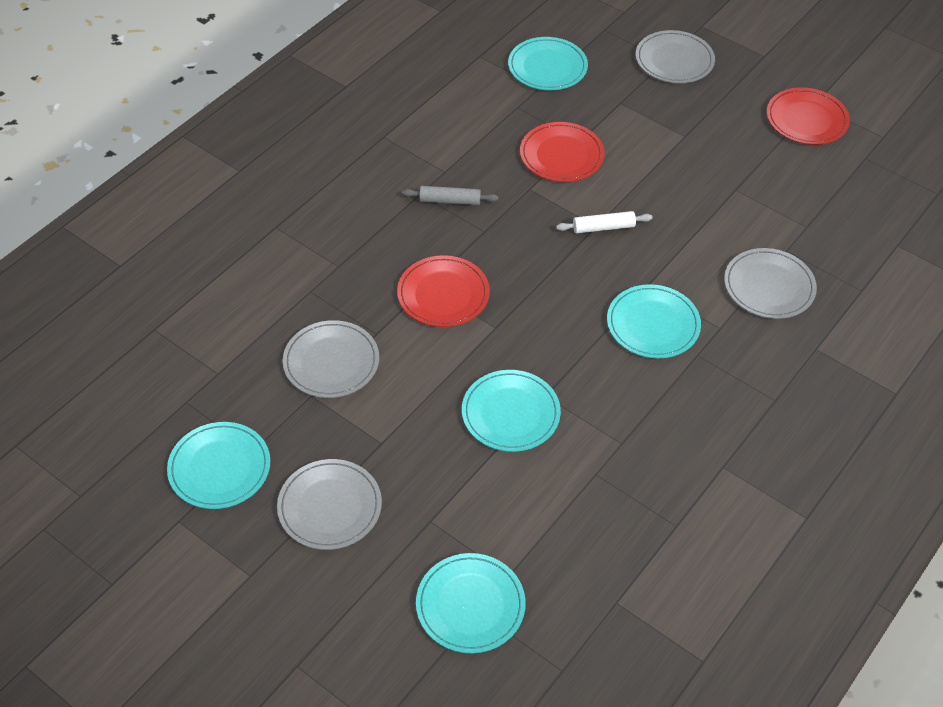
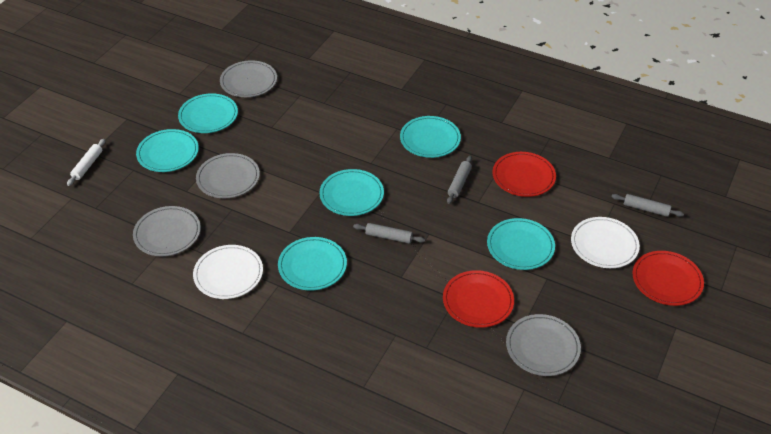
grey rolling pin: 1 -> 3
turquoise plate: 5 -> 6
white plate: 0 -> 2

